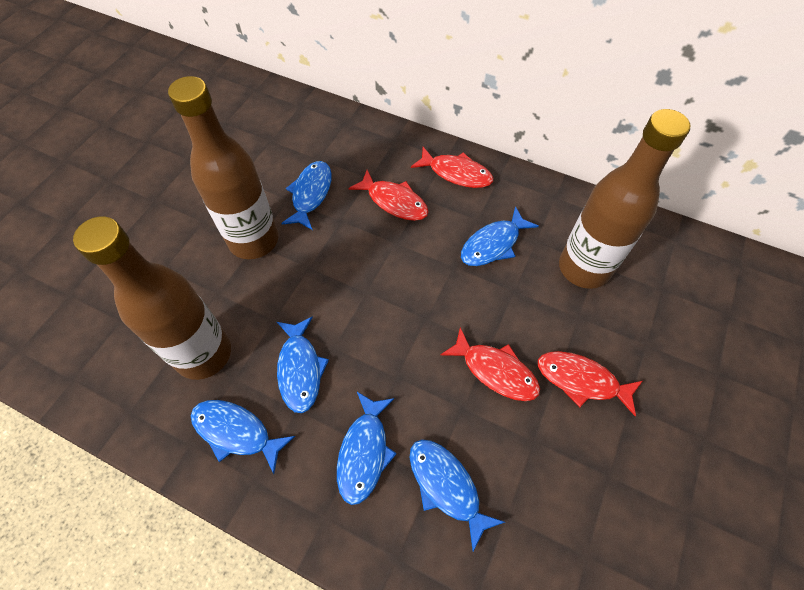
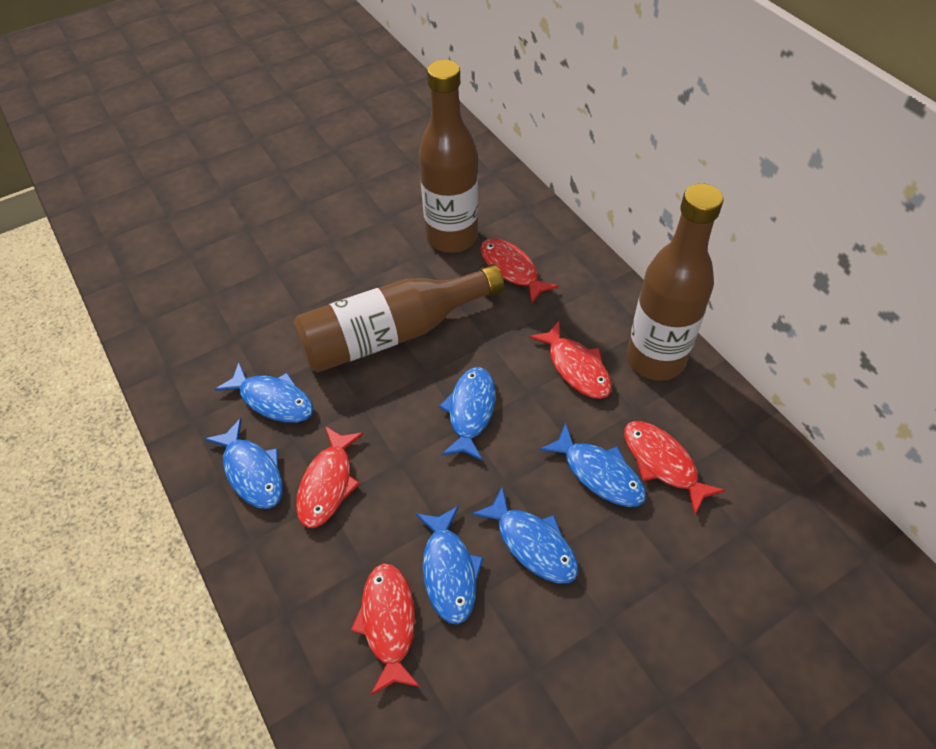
red fish: 4 -> 5

